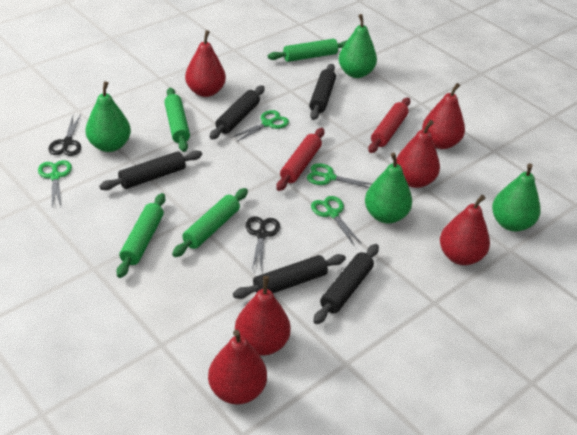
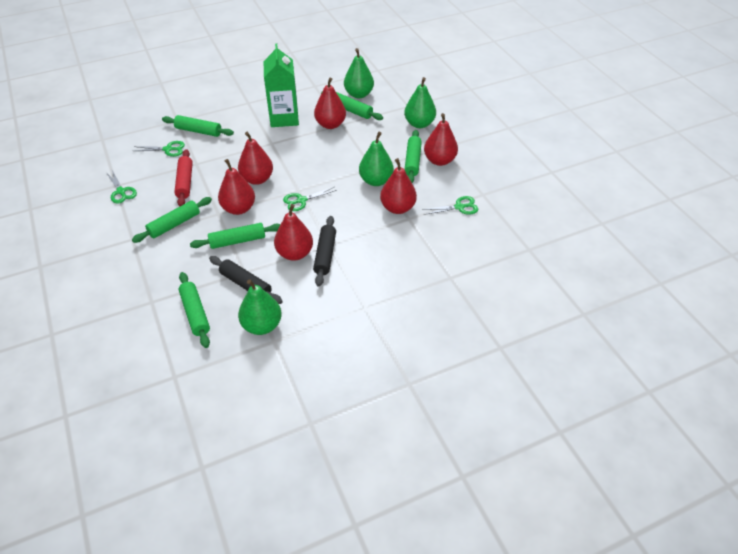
black rolling pin: 5 -> 2
black scissors: 2 -> 0
green carton: 0 -> 1
green rolling pin: 4 -> 6
red rolling pin: 2 -> 1

